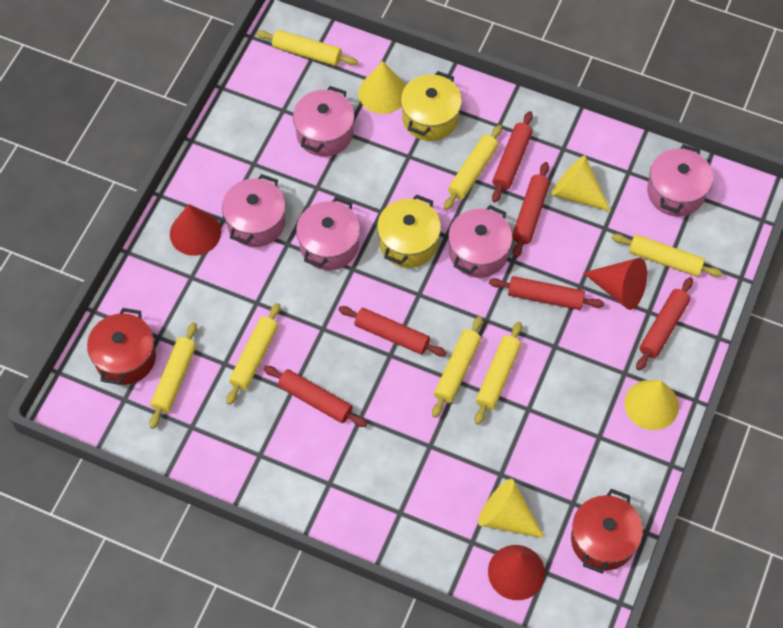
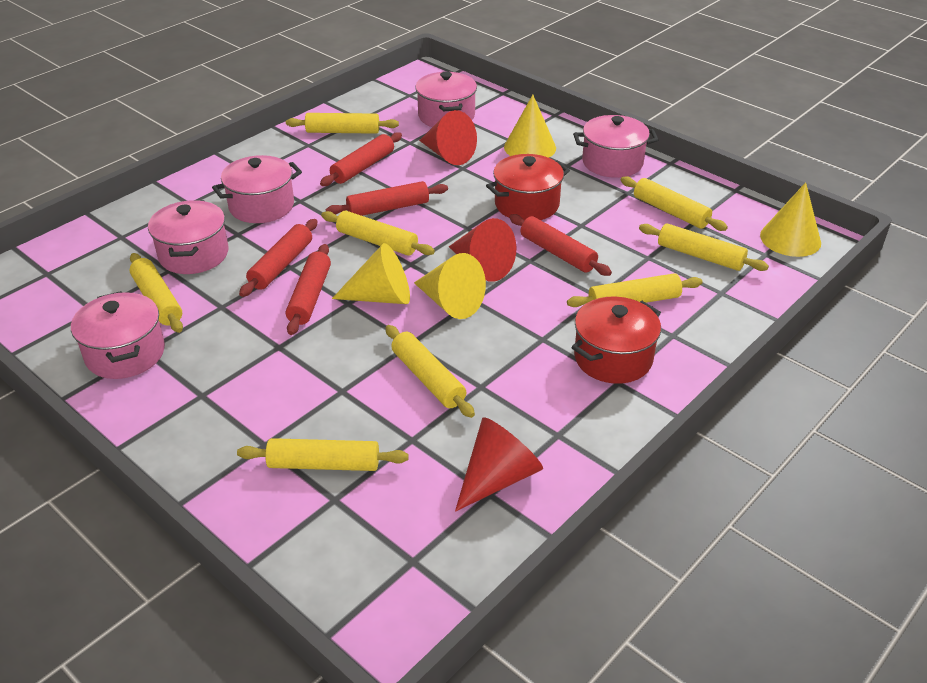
red rolling pin: 6 -> 5
yellow pot: 2 -> 0
yellow rolling pin: 7 -> 8

